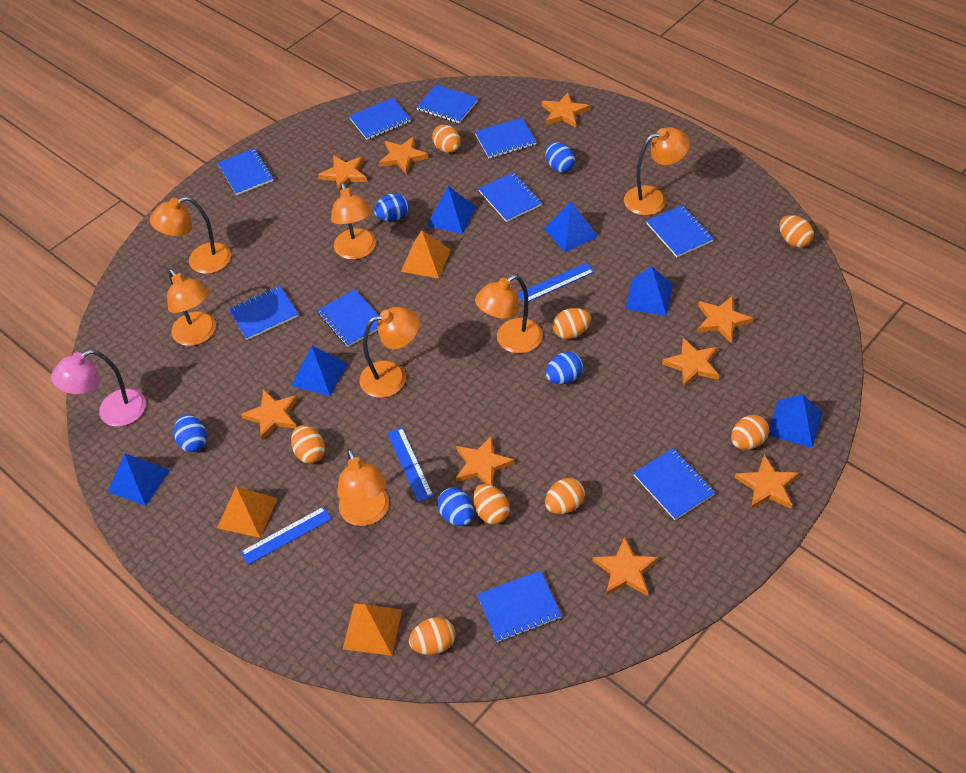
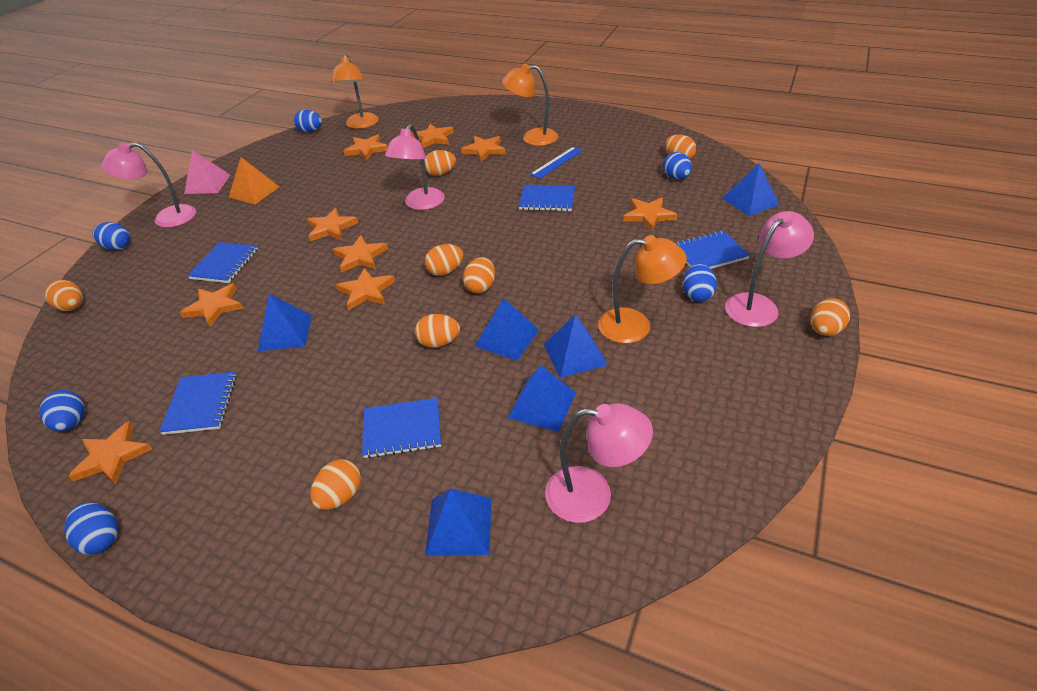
blue egg: 5 -> 6
blue notebook: 10 -> 5
blue ruler: 3 -> 1
orange lamp: 7 -> 3
orange pyramid: 3 -> 1
pink lamp: 1 -> 4
pink pyramid: 0 -> 1

